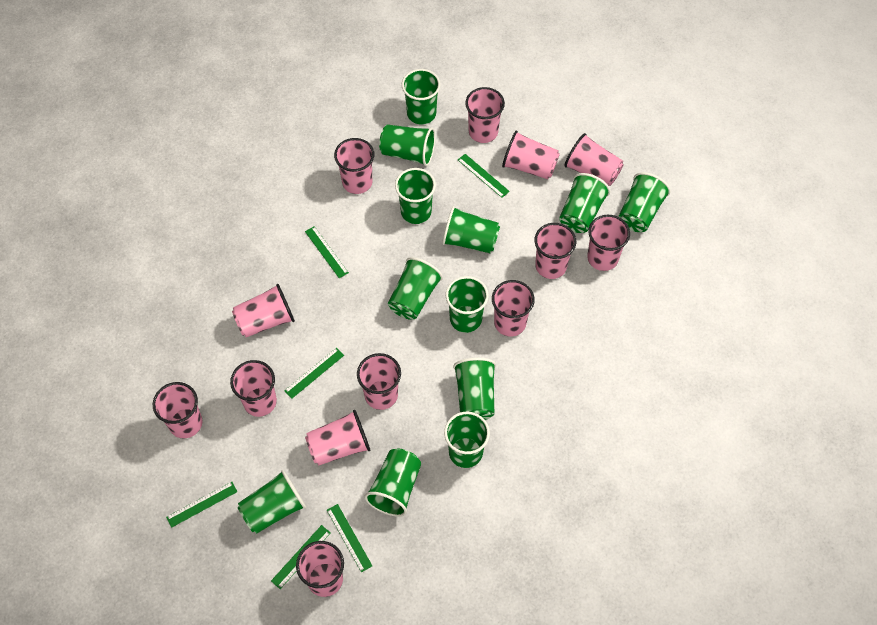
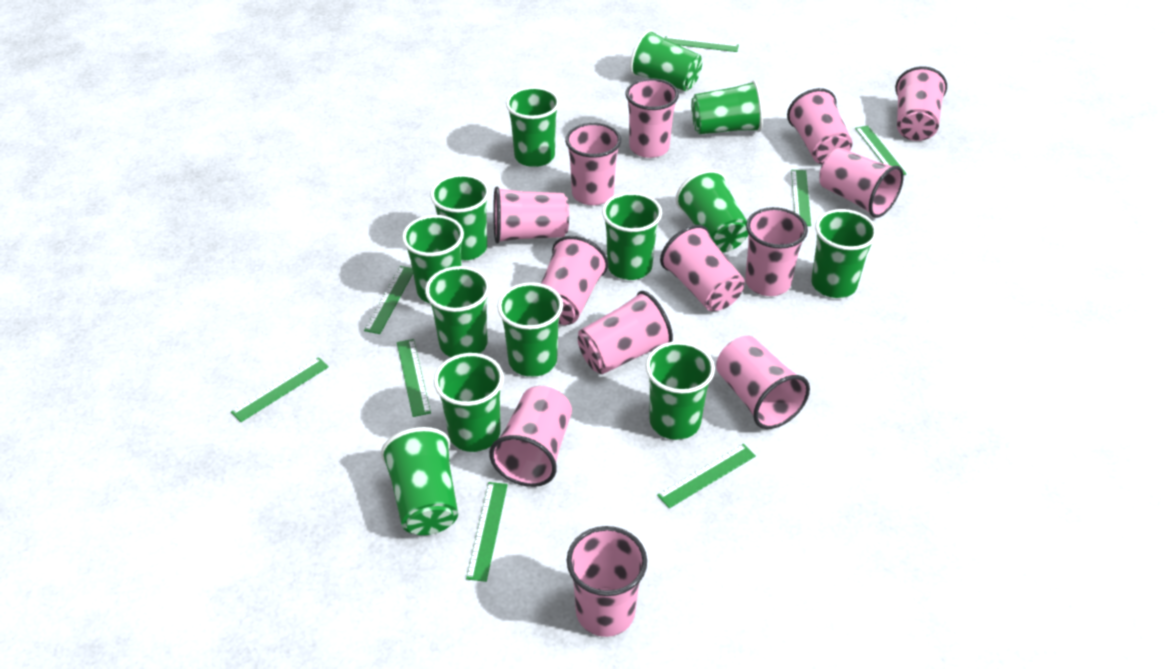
green cup: 12 -> 13
green ruler: 6 -> 8

